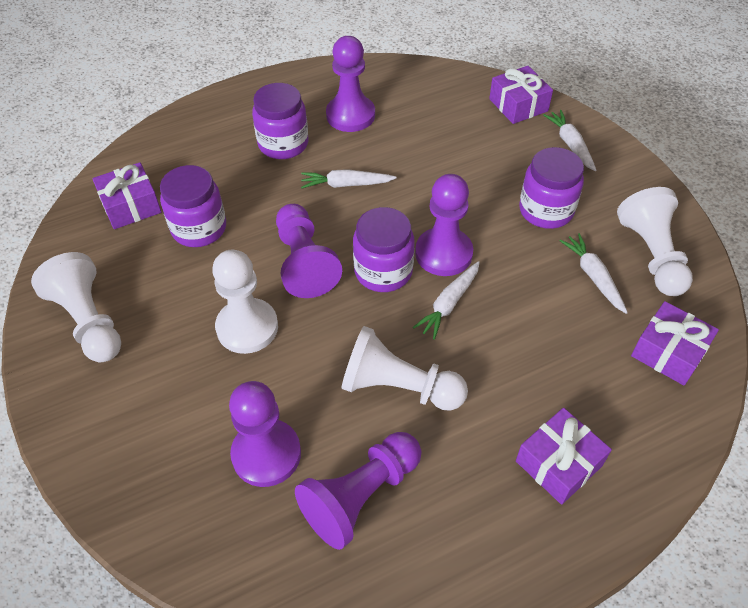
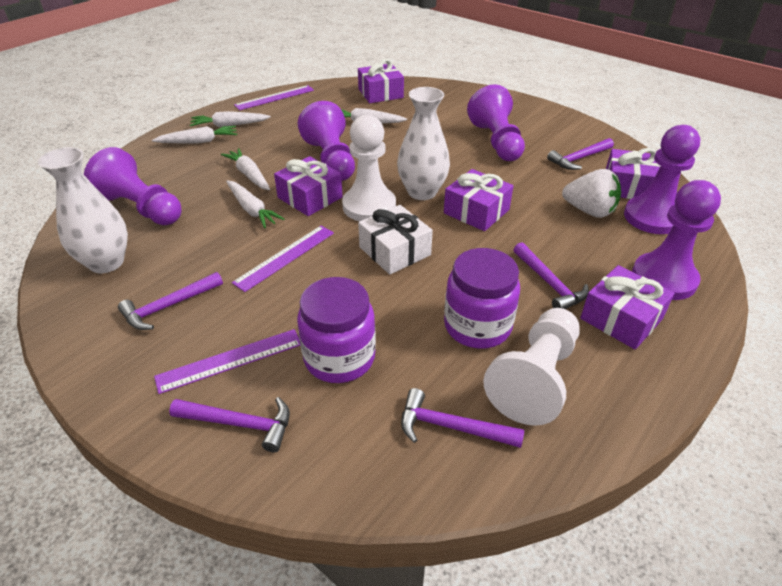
purple gift: 4 -> 5
purple hammer: 0 -> 5
purple jar: 4 -> 2
purple ruler: 0 -> 3
white carrot: 4 -> 5
white gift: 0 -> 1
white pawn: 4 -> 2
white strawberry: 0 -> 1
white vase: 0 -> 2

